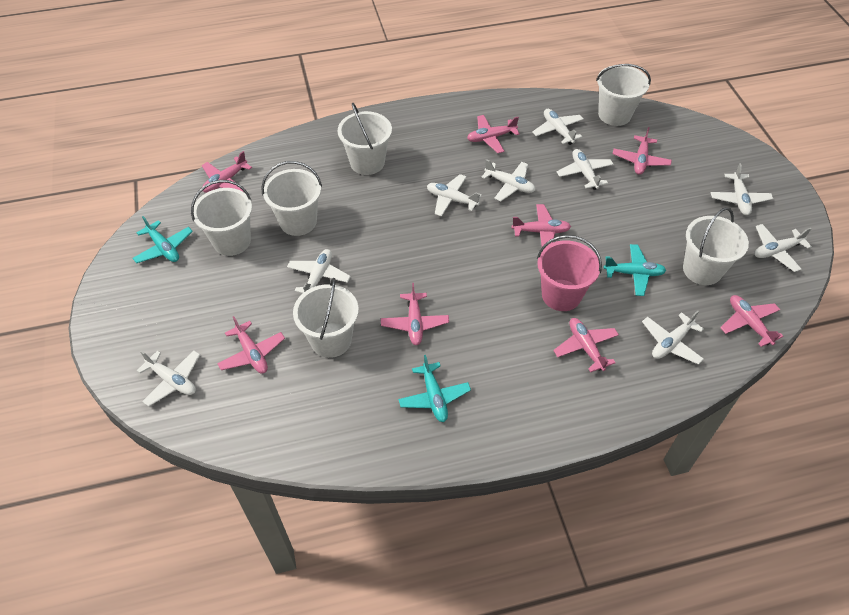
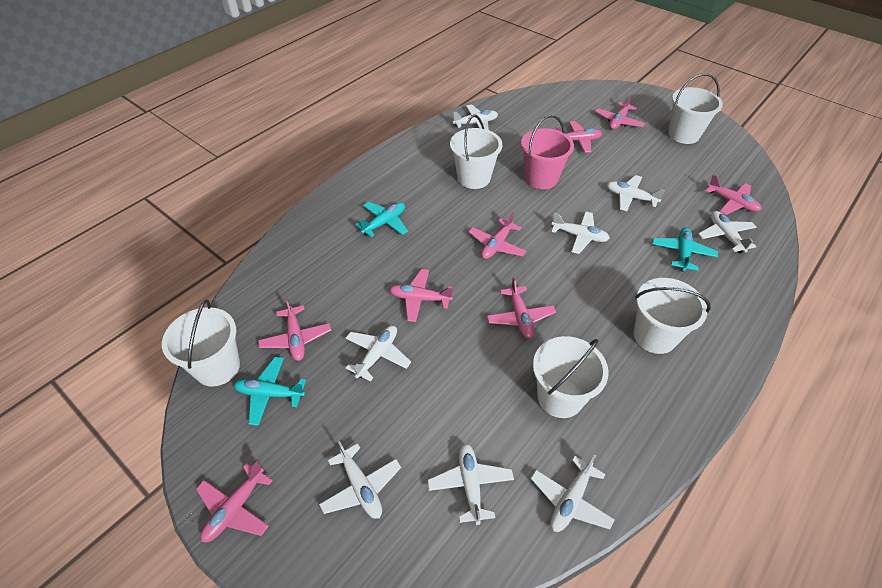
white bucket: 6 -> 5
white plane: 9 -> 8

